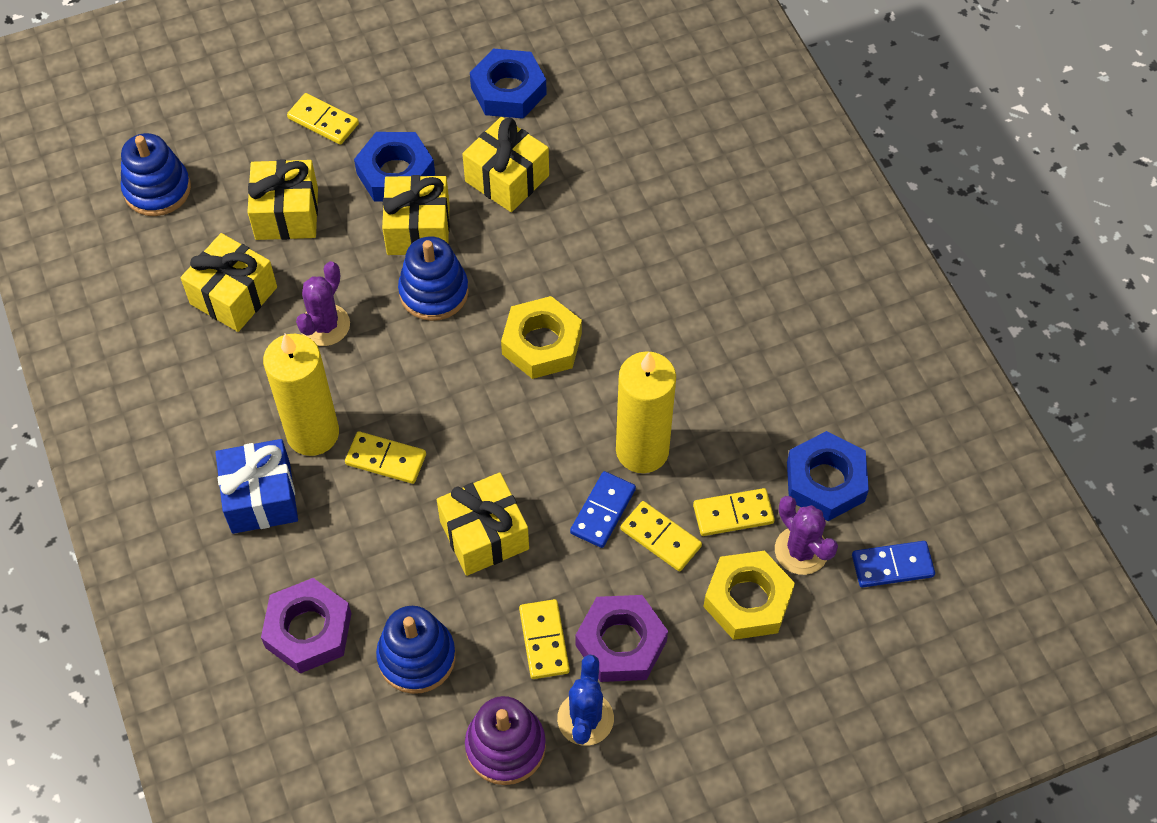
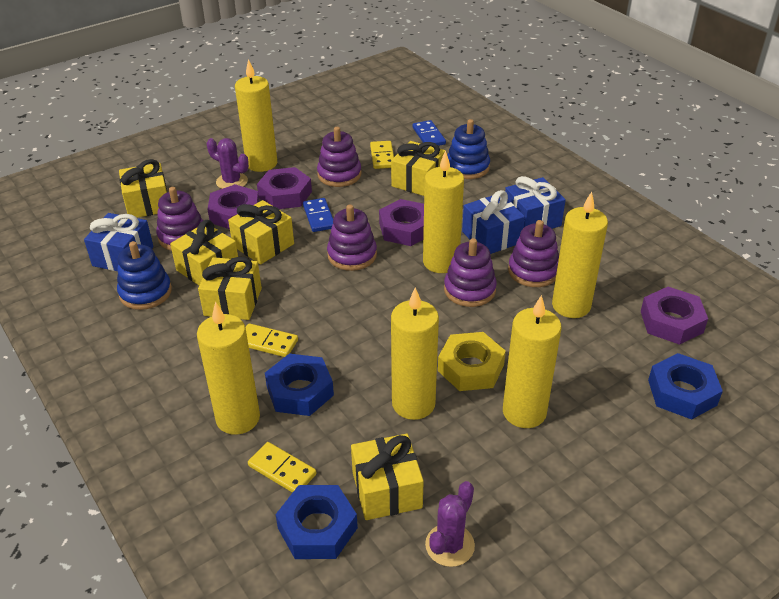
blue cactus: 1 -> 0
blue gift: 1 -> 3
blue stacking toy: 3 -> 2
purple nut: 2 -> 4
purple stacking toy: 1 -> 5
yellow candle: 2 -> 6
yellow domino: 5 -> 3
yellow gift: 5 -> 6
yellow nut: 2 -> 1

